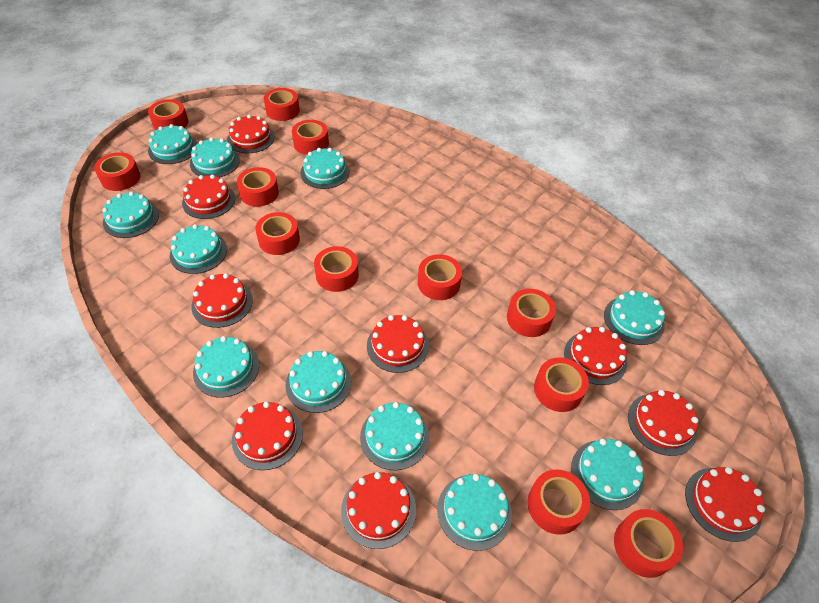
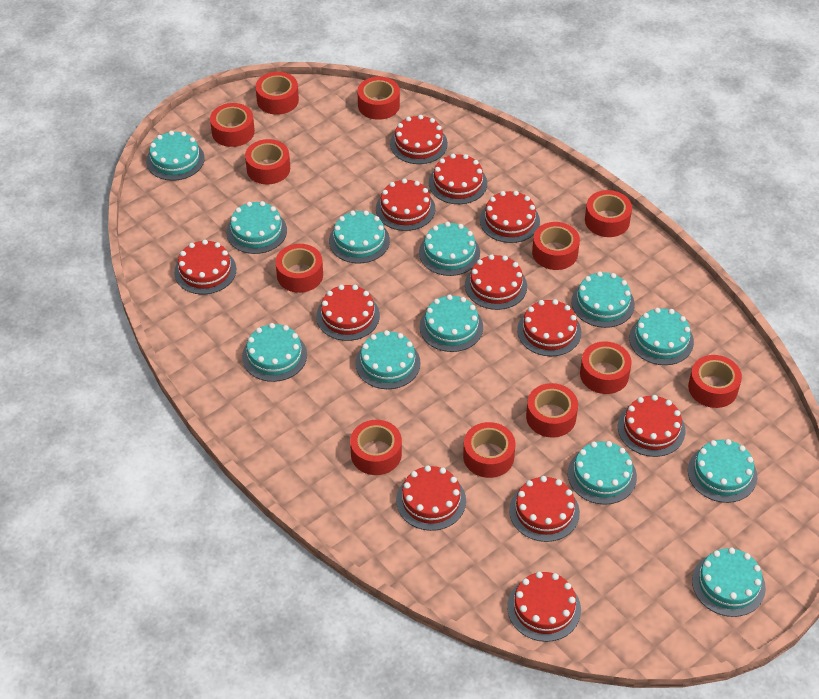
red cake: 9 -> 12
turquoise cake: 11 -> 12

